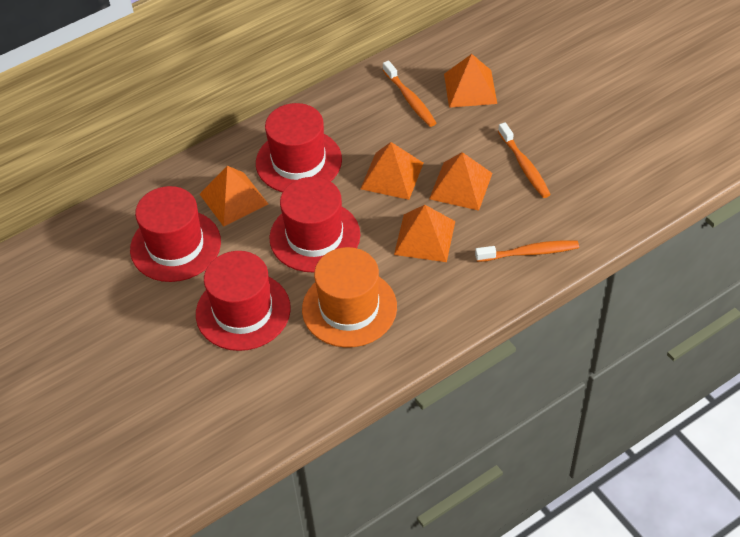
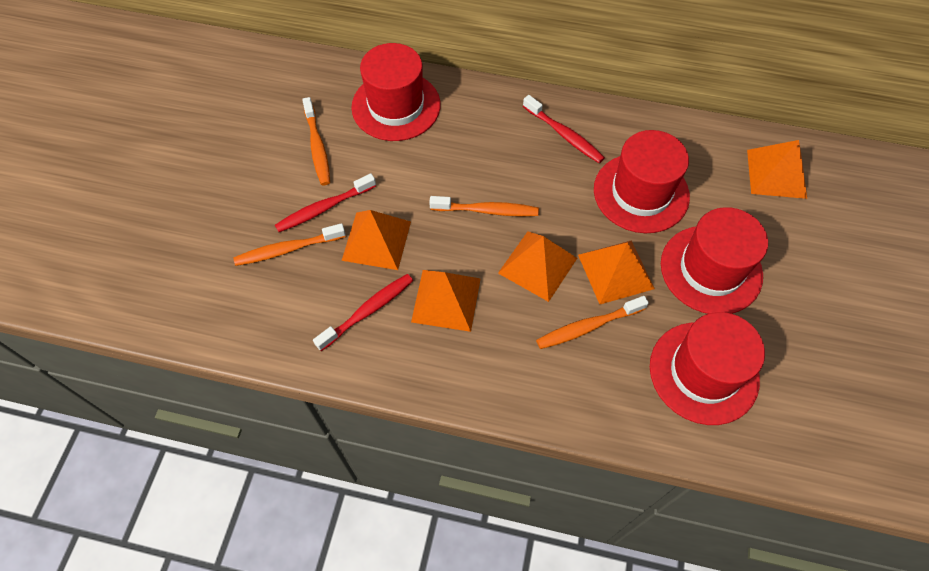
orange hat: 1 -> 0
orange toothbrush: 3 -> 4
red toothbrush: 0 -> 3

